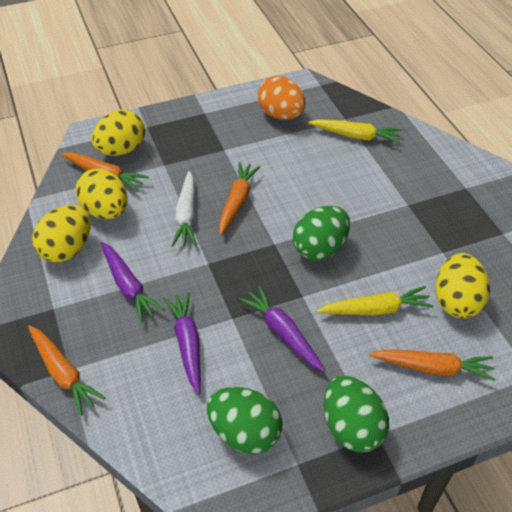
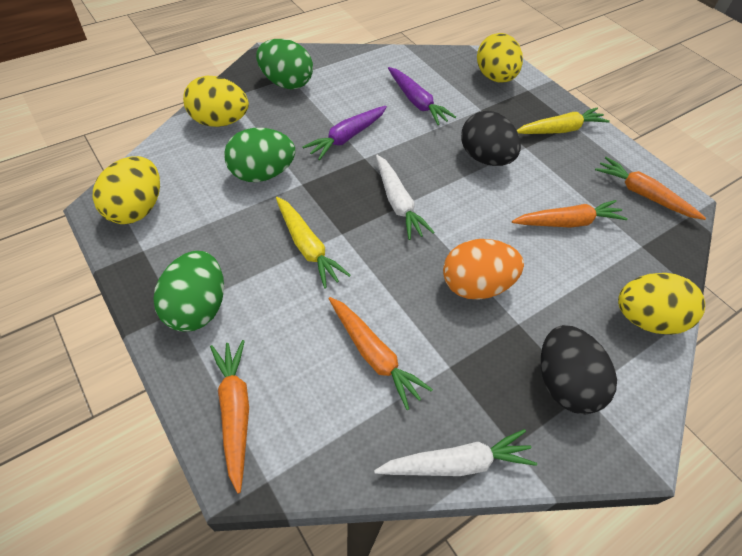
black egg: 0 -> 2
purple carrot: 3 -> 2
white carrot: 1 -> 2

